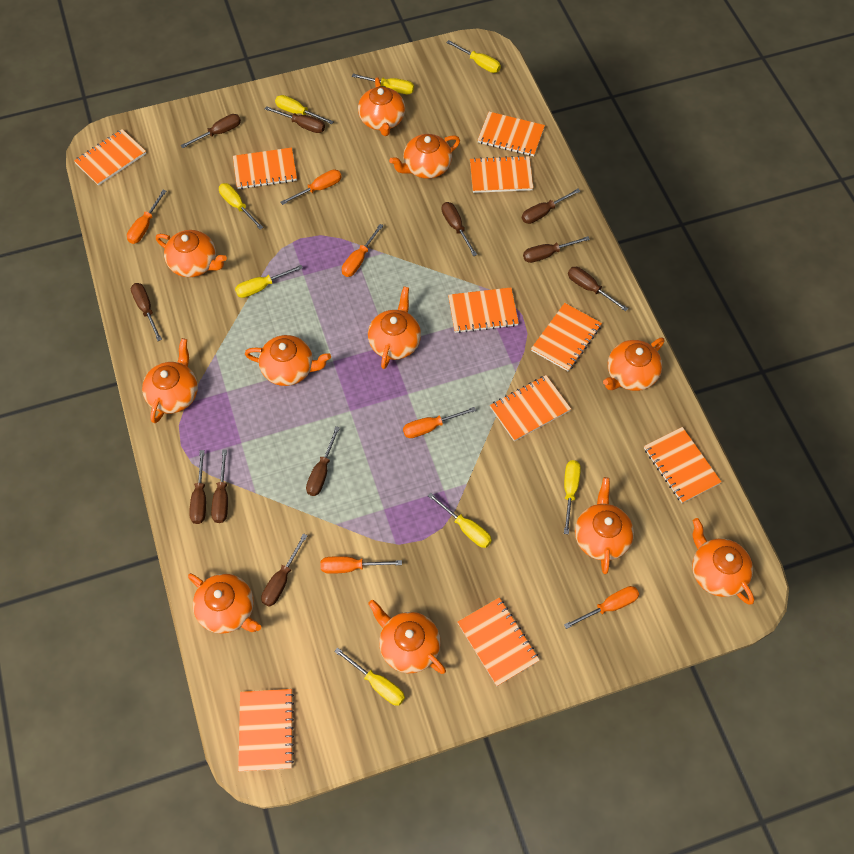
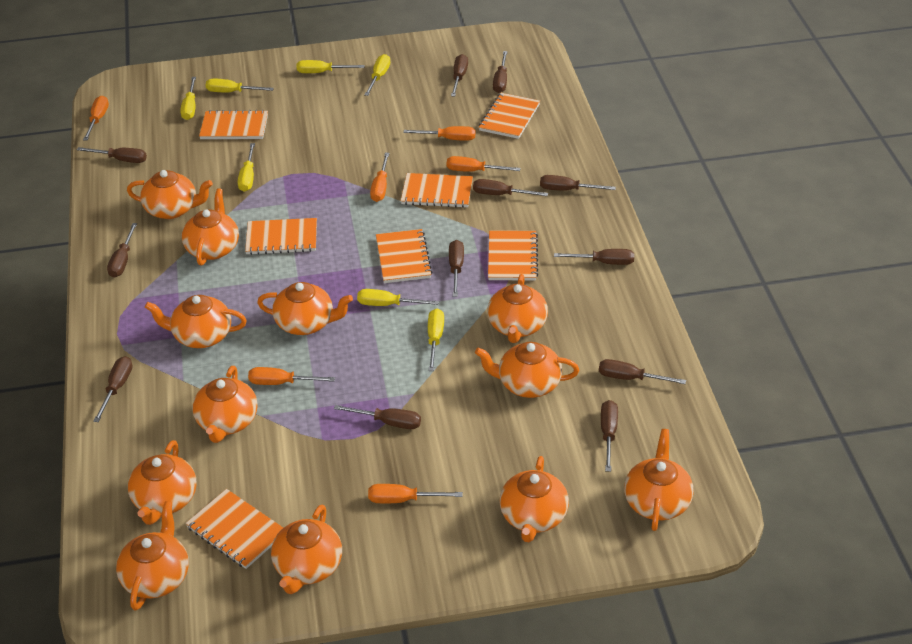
brown screwdriver: 11 -> 12
orange notebook: 10 -> 7
orange teapot: 11 -> 12
yellow screwdriver: 8 -> 7

